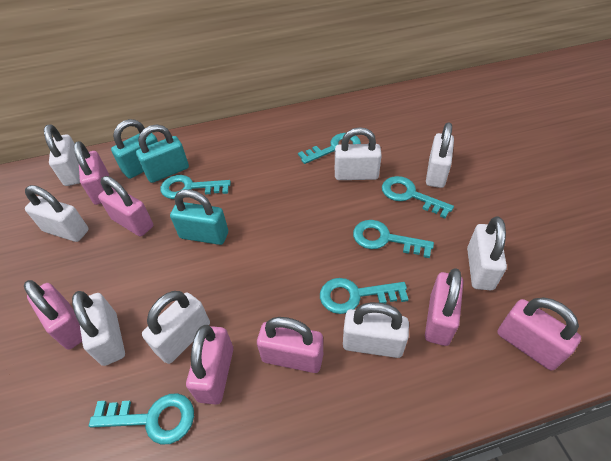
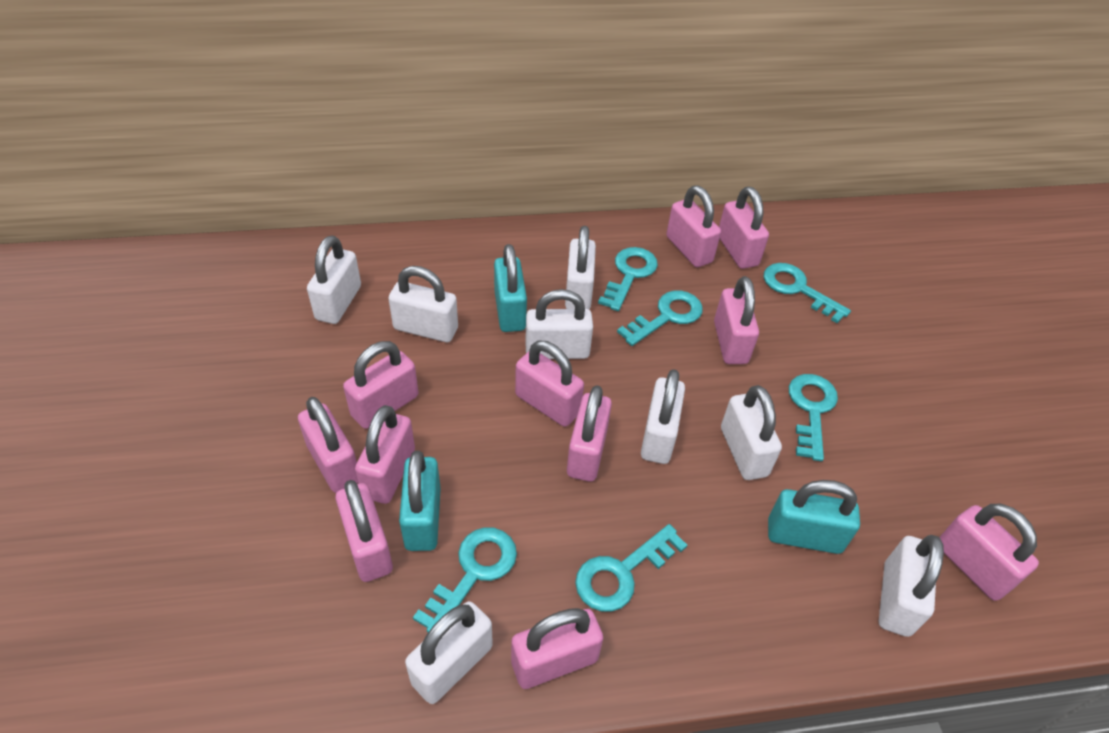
pink padlock: 7 -> 11

